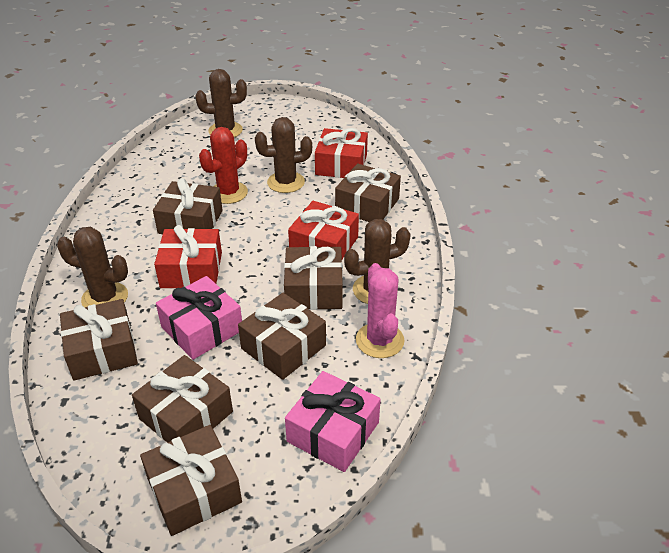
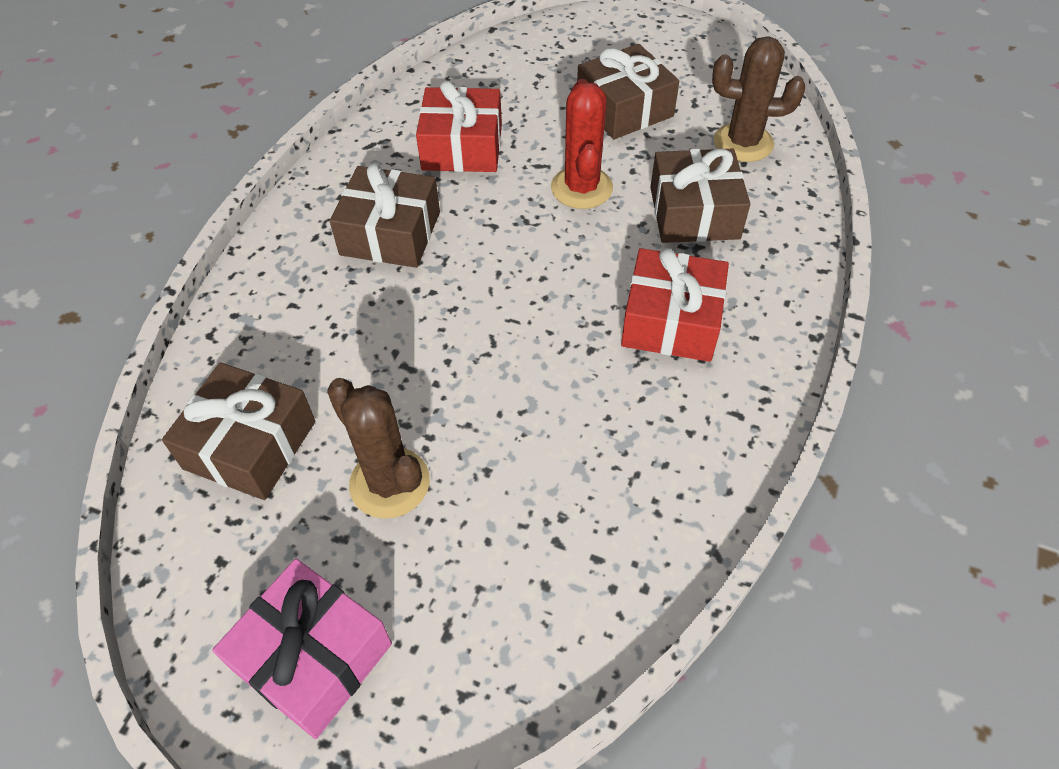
brown cactus: 4 -> 2
brown gift: 7 -> 4
pink cactus: 1 -> 0
pink gift: 2 -> 1
red gift: 3 -> 2

